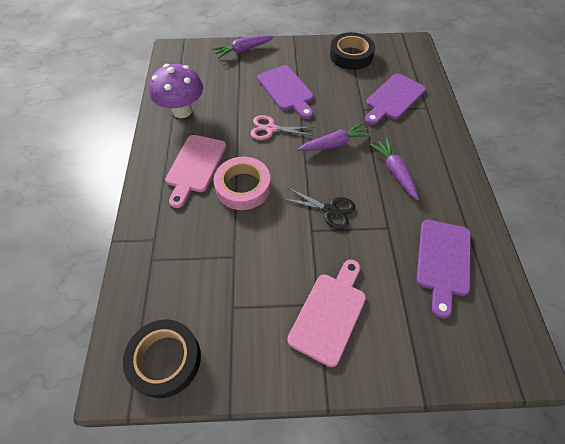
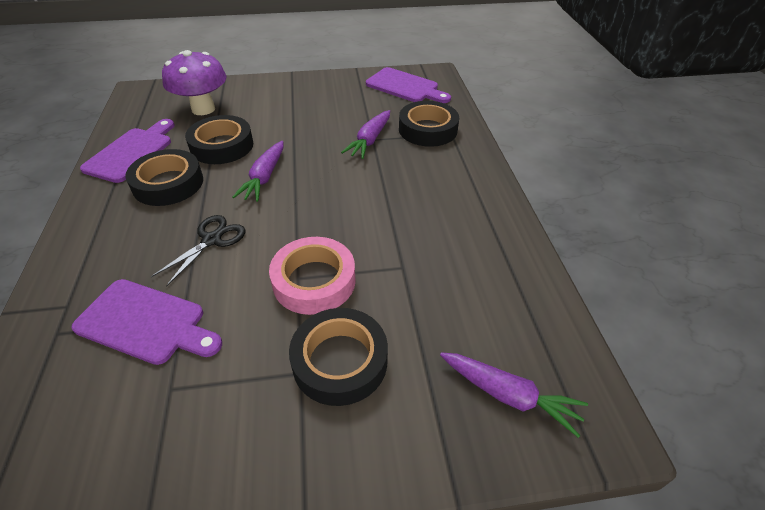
black tape: 2 -> 4
pink cutting board: 2 -> 0
pink scissors: 1 -> 0

